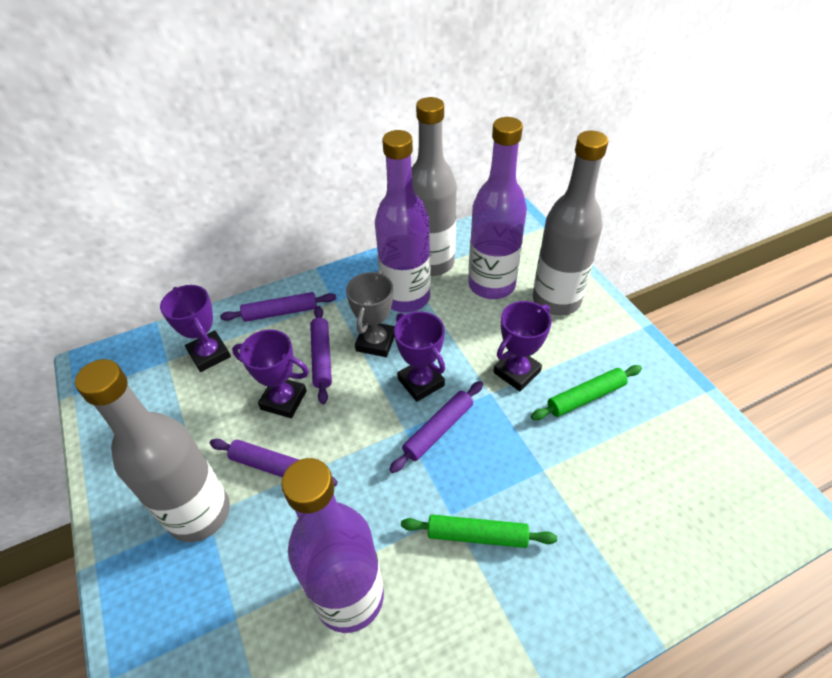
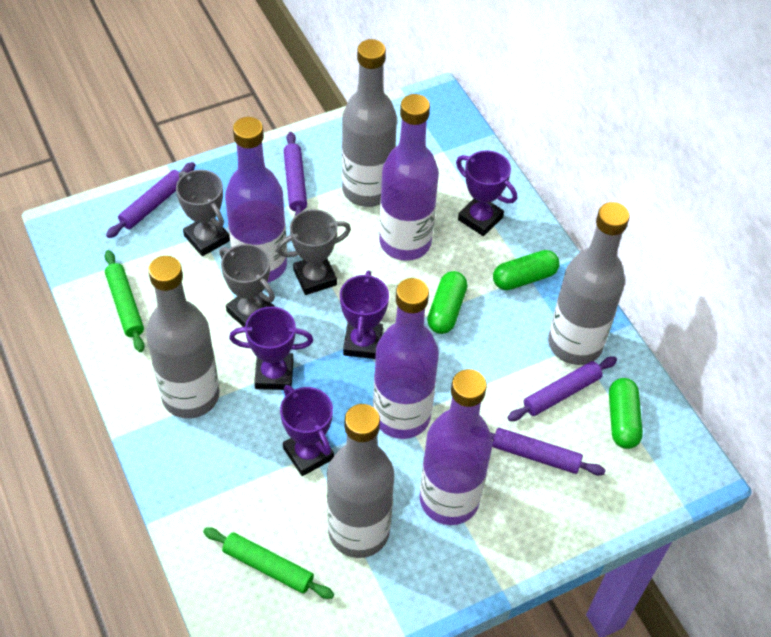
green capsule: 0 -> 3
grey bottle: 3 -> 4
grey trophy: 1 -> 3
purple bottle: 3 -> 4

